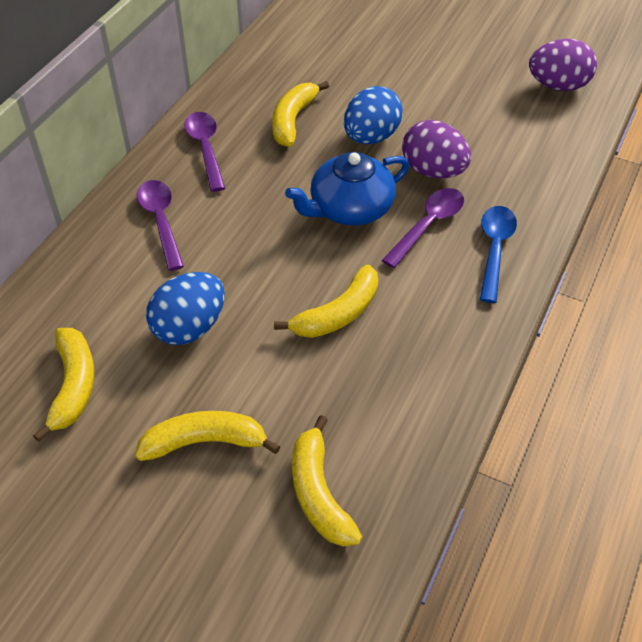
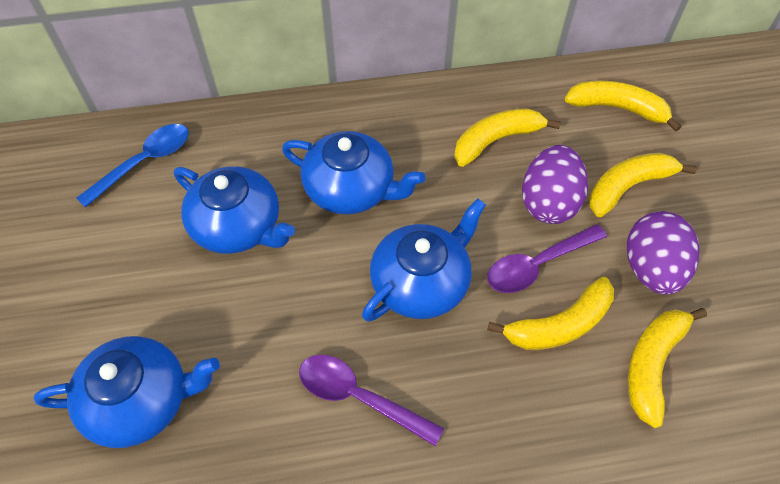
blue egg: 2 -> 0
blue teapot: 1 -> 4
purple spoon: 3 -> 2

